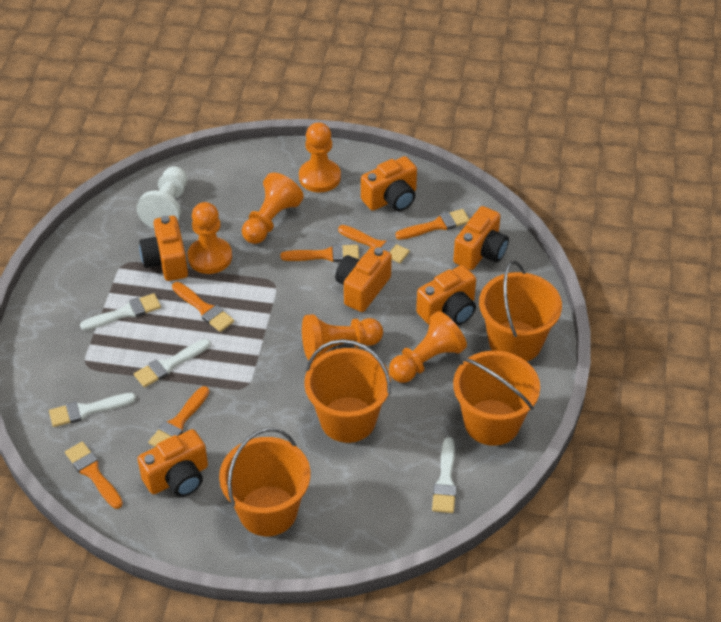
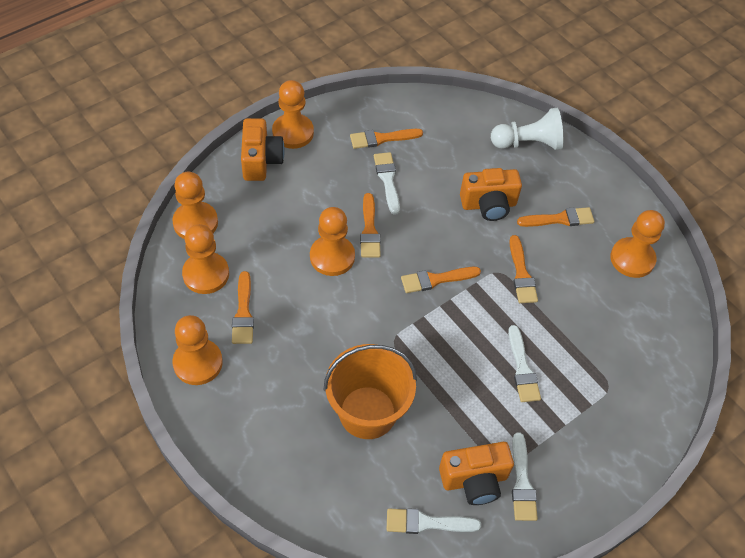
orange bucket: 4 -> 1
orange camera: 6 -> 3
orange pawn: 5 -> 6

